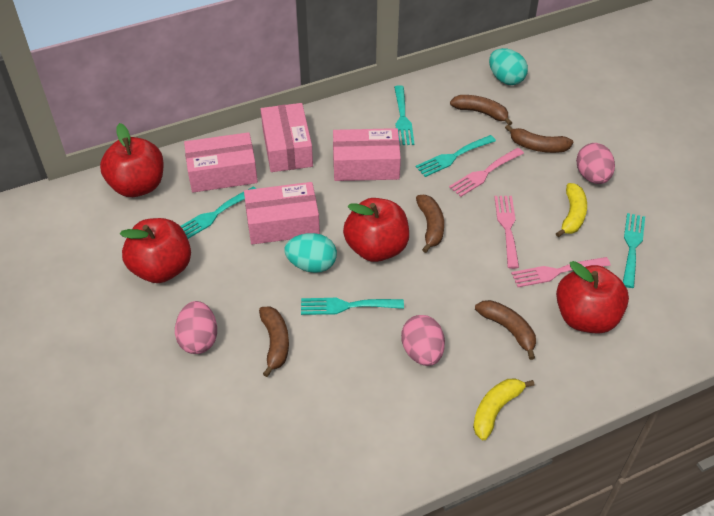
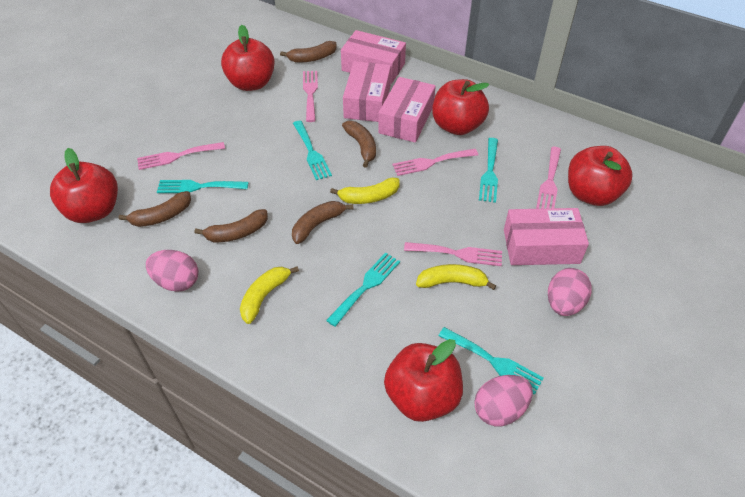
pink fork: 3 -> 5
red apple: 4 -> 5
turquoise egg: 2 -> 0
yellow banana: 2 -> 3

